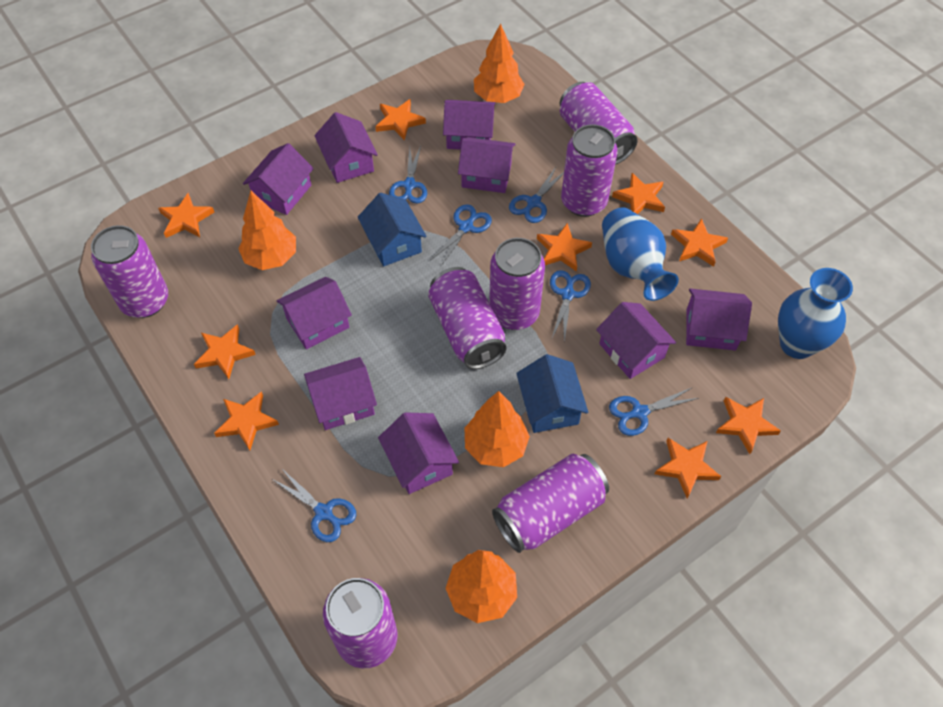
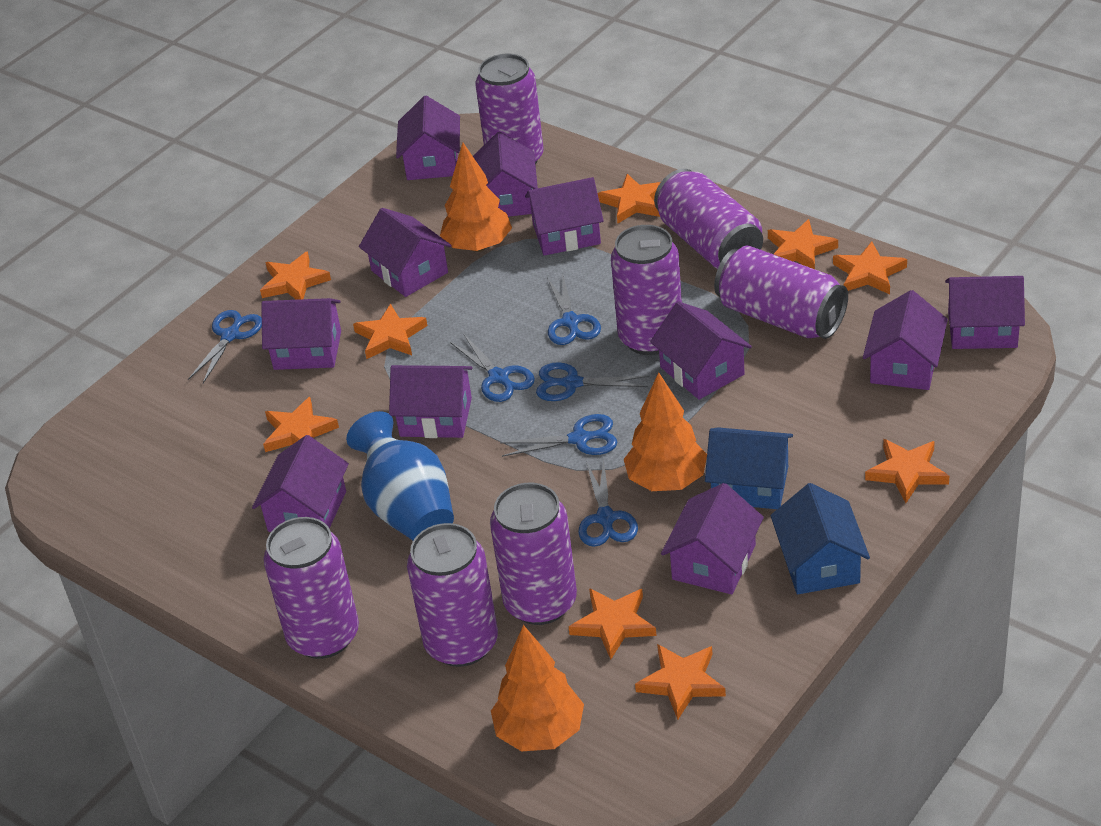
blue vase: 2 -> 1
orange tree: 4 -> 3
purple house: 9 -> 11

